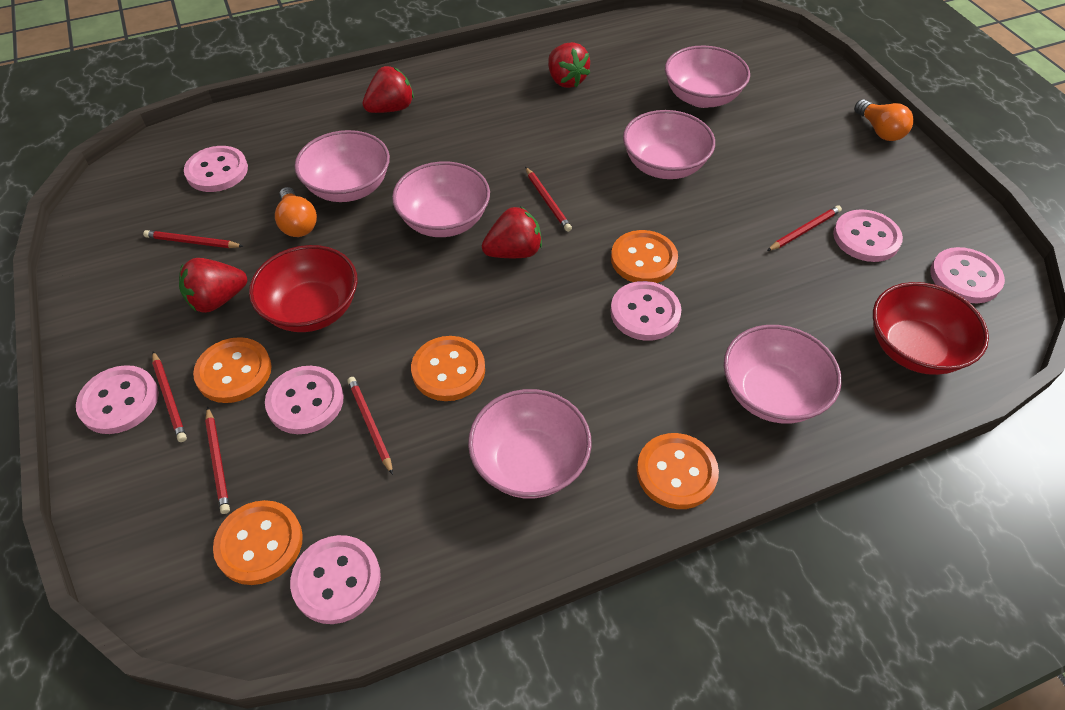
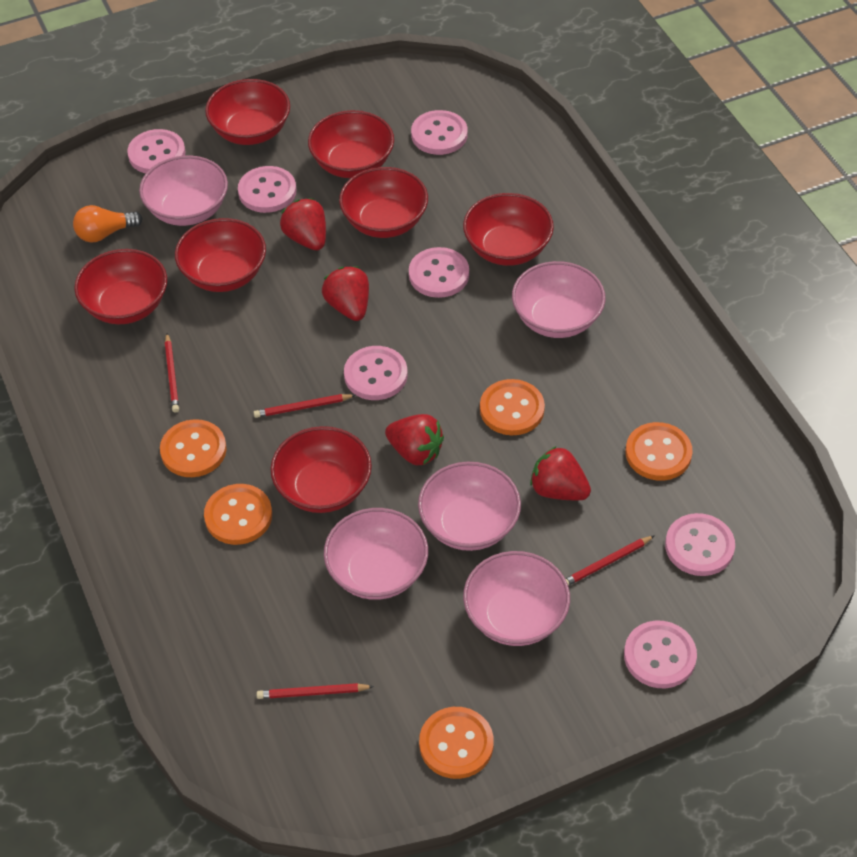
orange light bulb: 2 -> 1
pink bowl: 6 -> 5
red bowl: 2 -> 7
red pencil: 6 -> 4

